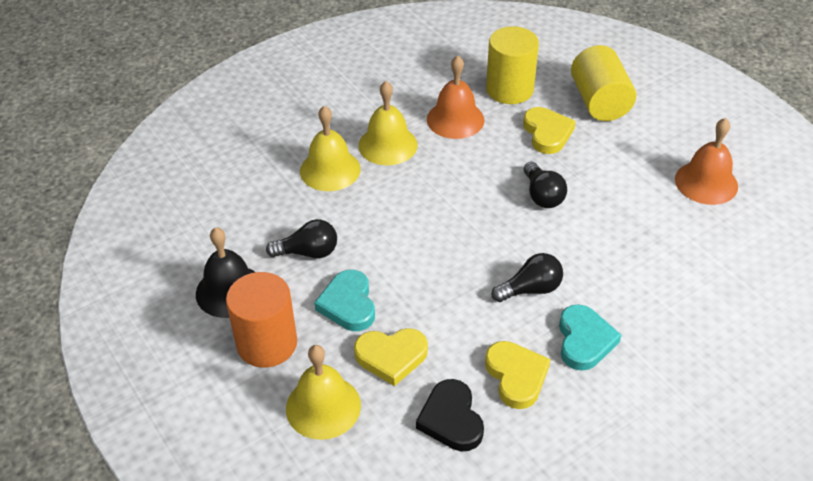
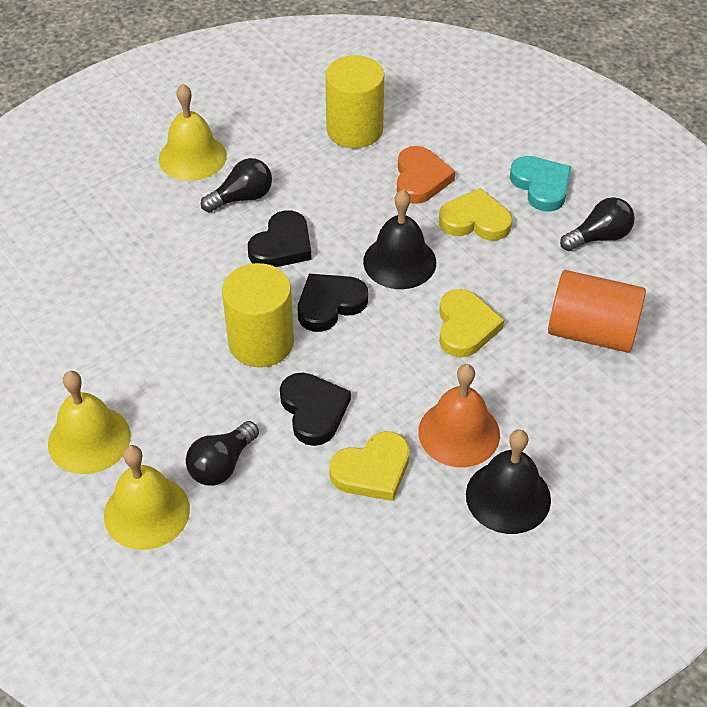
black bell: 1 -> 2
black heart: 1 -> 3
orange bell: 2 -> 1
orange heart: 0 -> 1
turquoise heart: 2 -> 1

